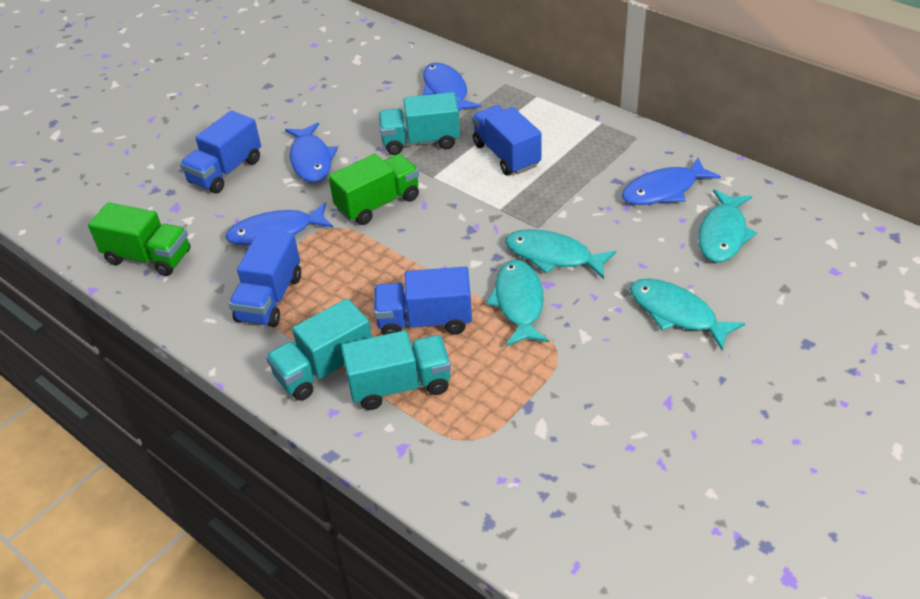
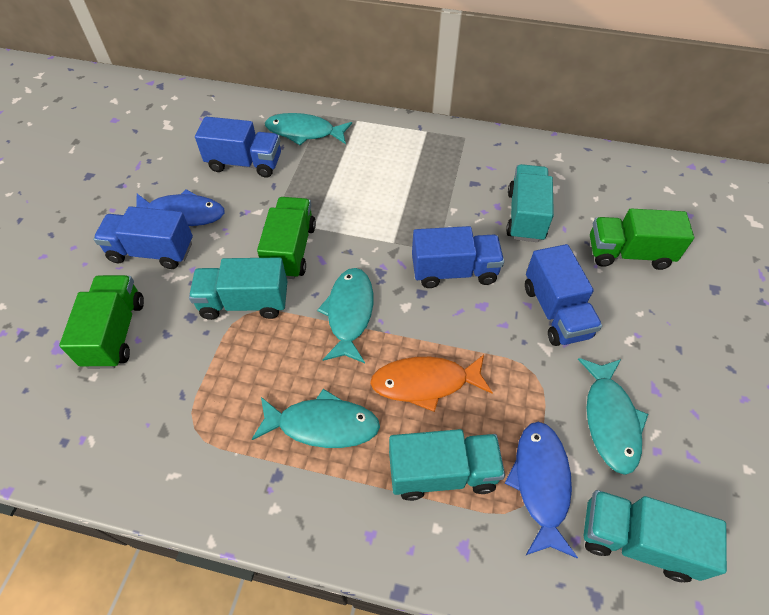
blue fish: 4 -> 2
green truck: 2 -> 3
orange fish: 0 -> 1
turquoise truck: 3 -> 4

